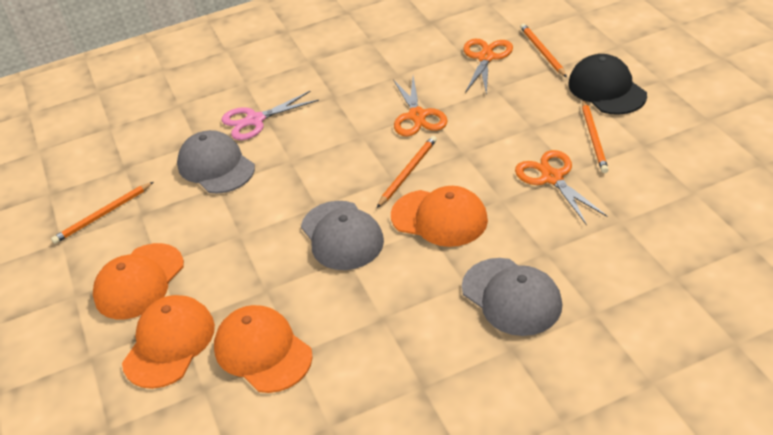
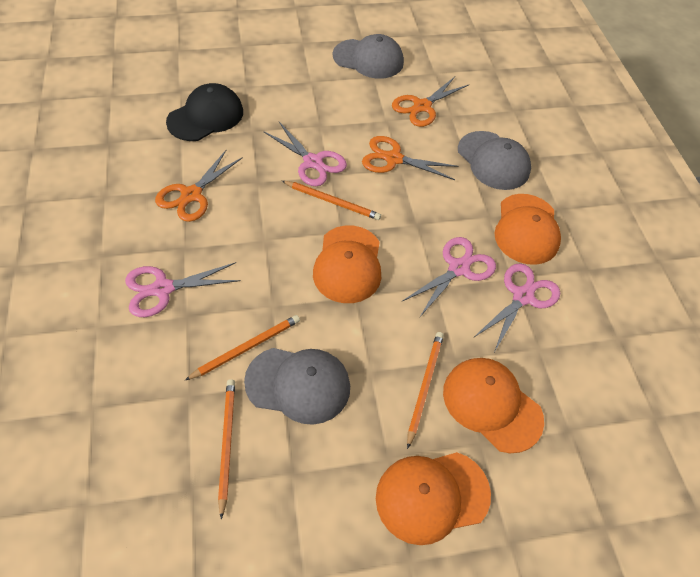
pink scissors: 1 -> 4

